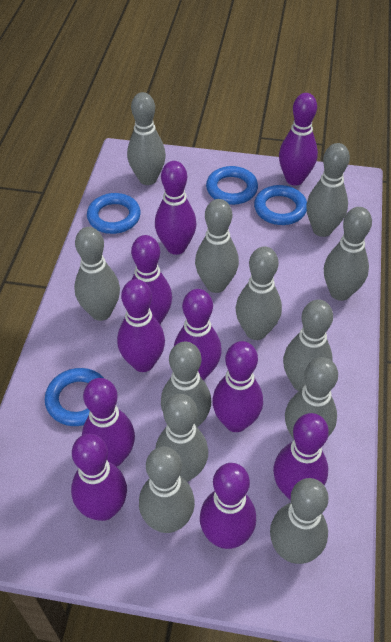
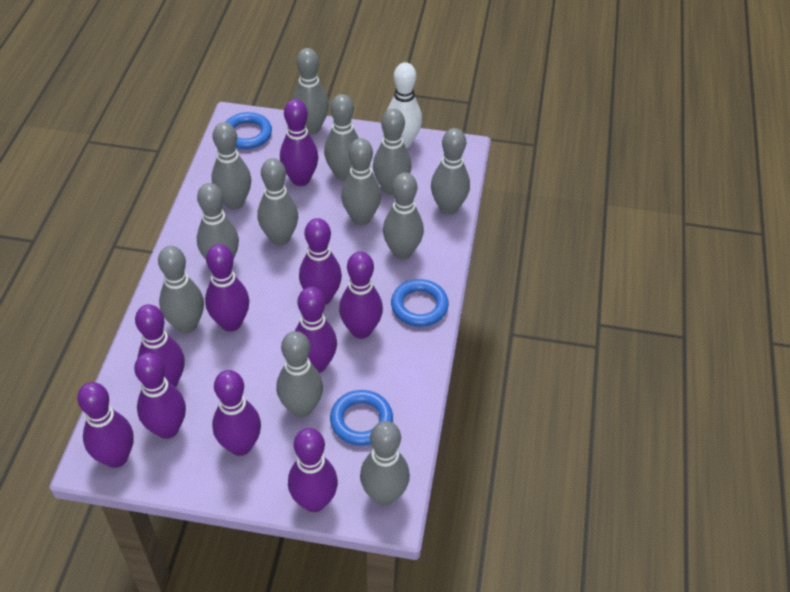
blue ring: 4 -> 3
white bowling pin: 0 -> 1

